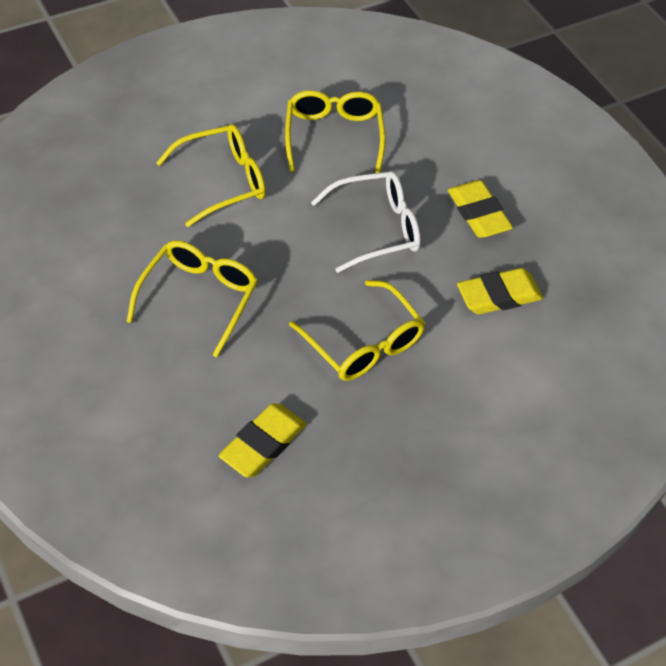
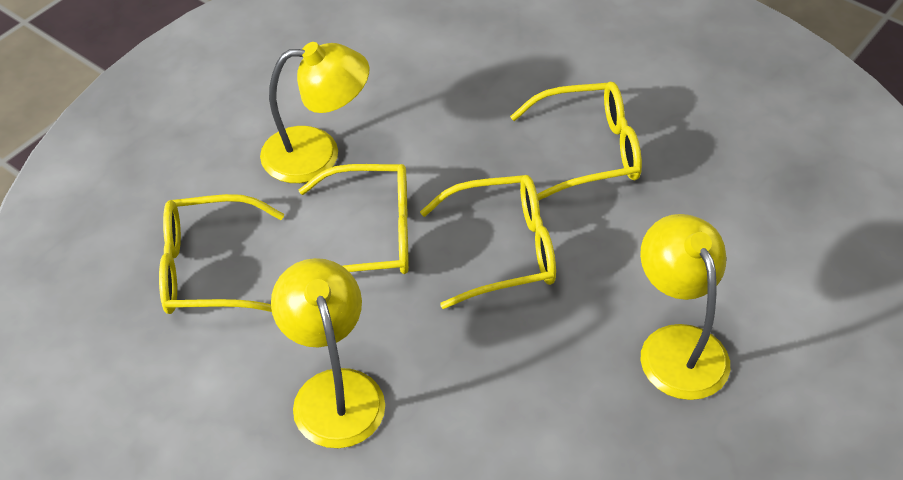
white glasses: 1 -> 0
yellow eraser: 3 -> 0
yellow lamp: 0 -> 3

